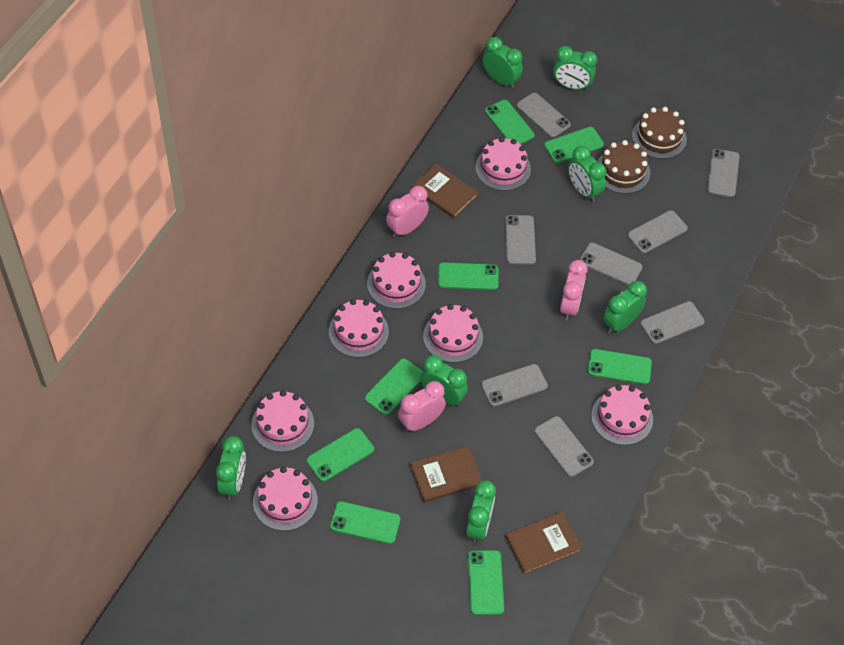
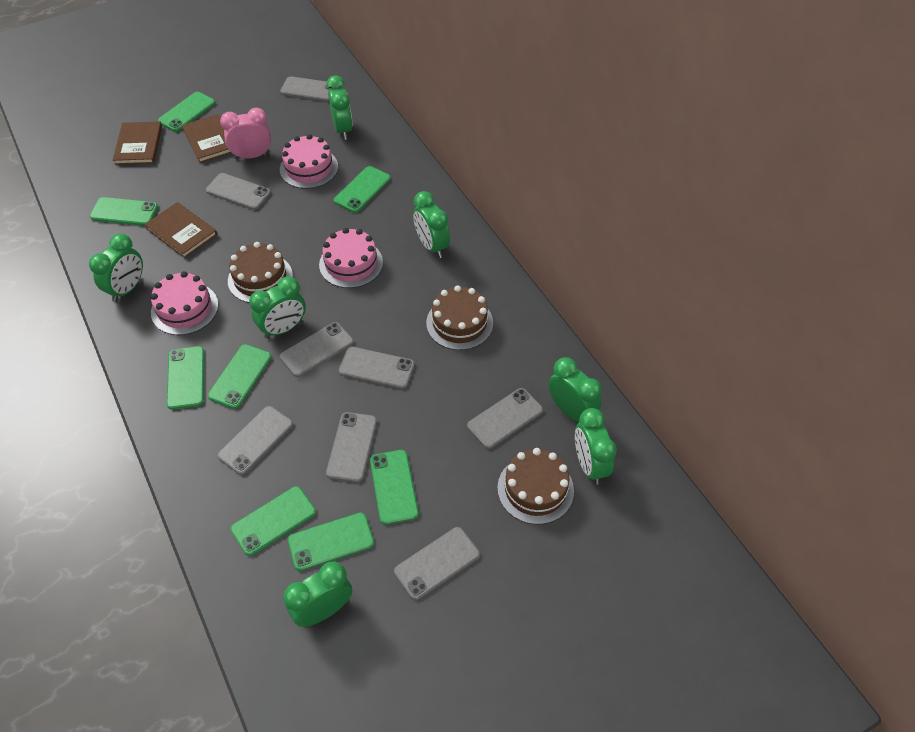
brown cake: 2 -> 3
pink cake: 7 -> 3
pink clock: 3 -> 1

